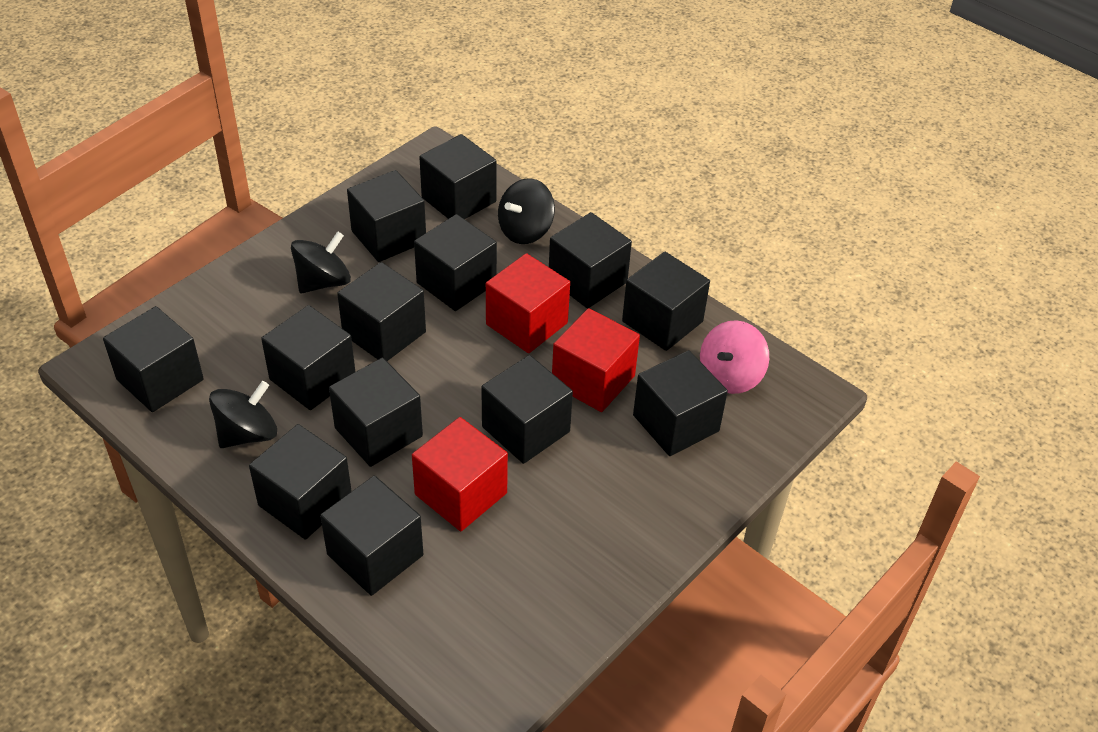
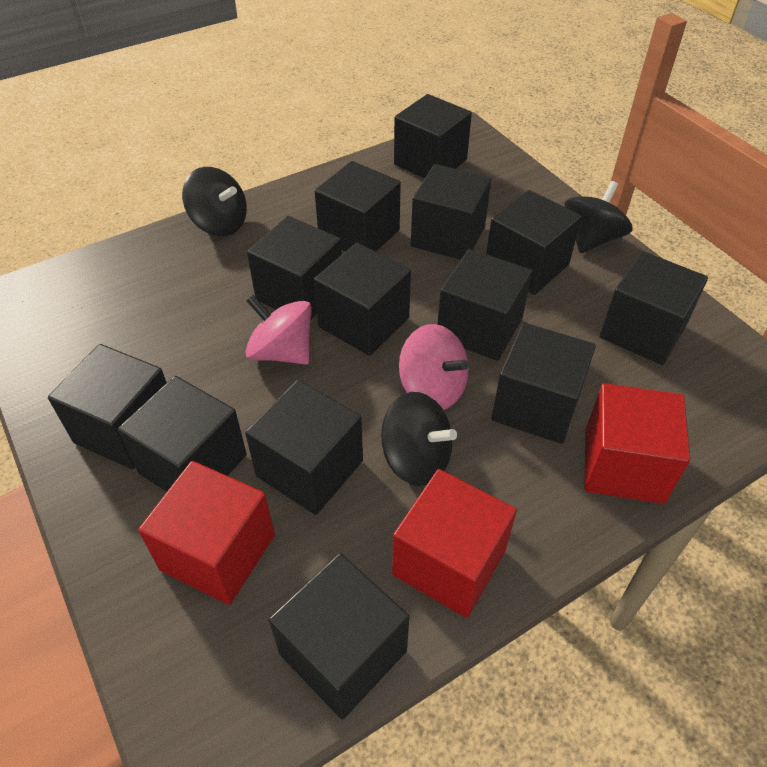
pink spinning top: 1 -> 2

